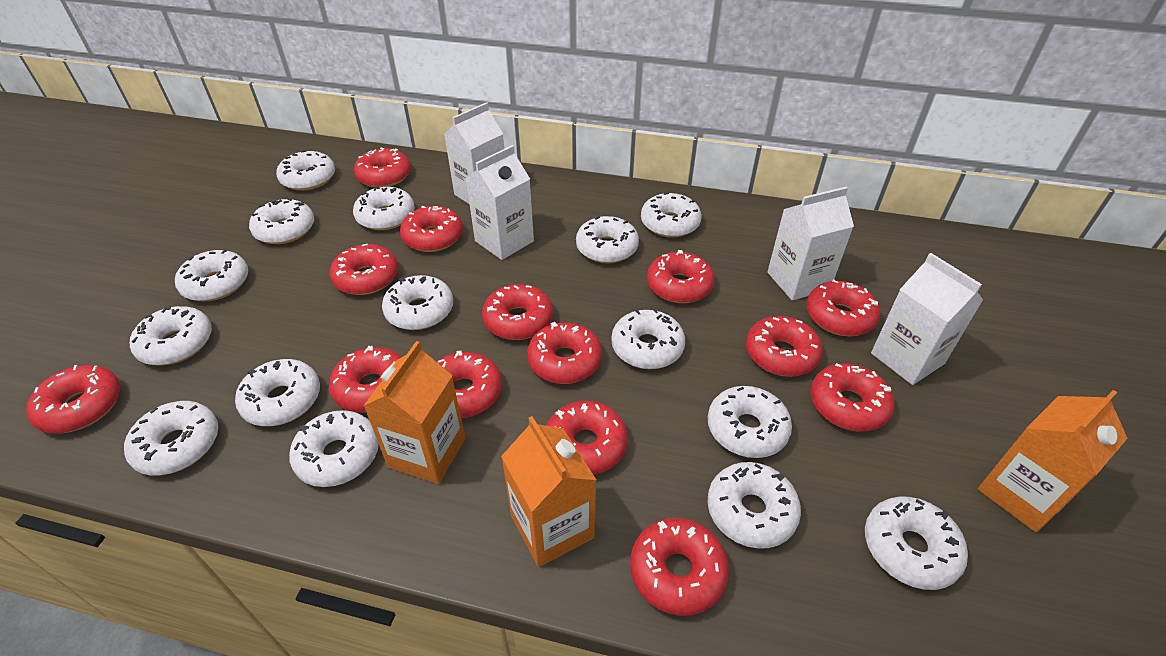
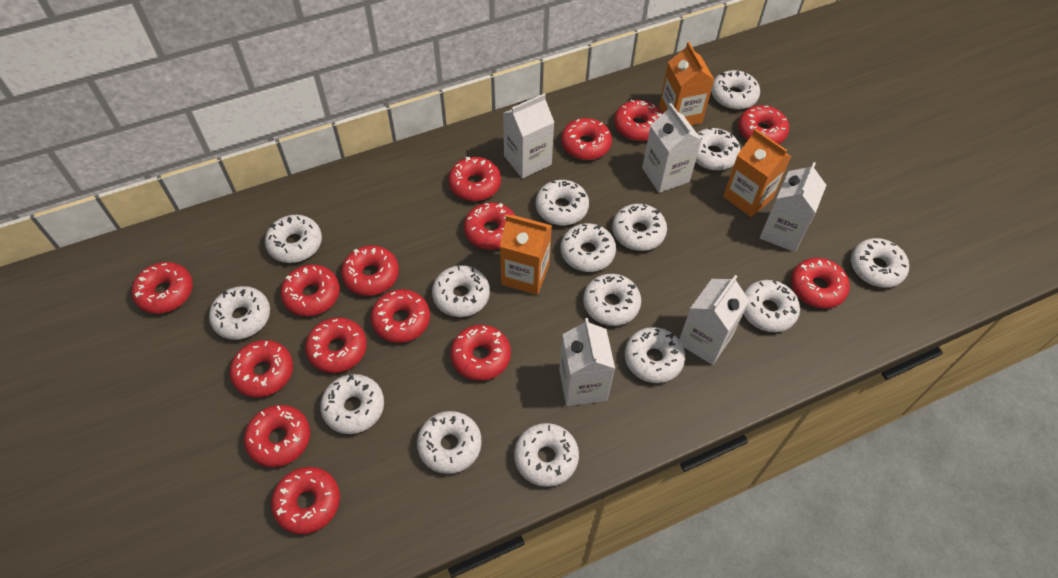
red donut: 14 -> 15
white carton: 4 -> 5

